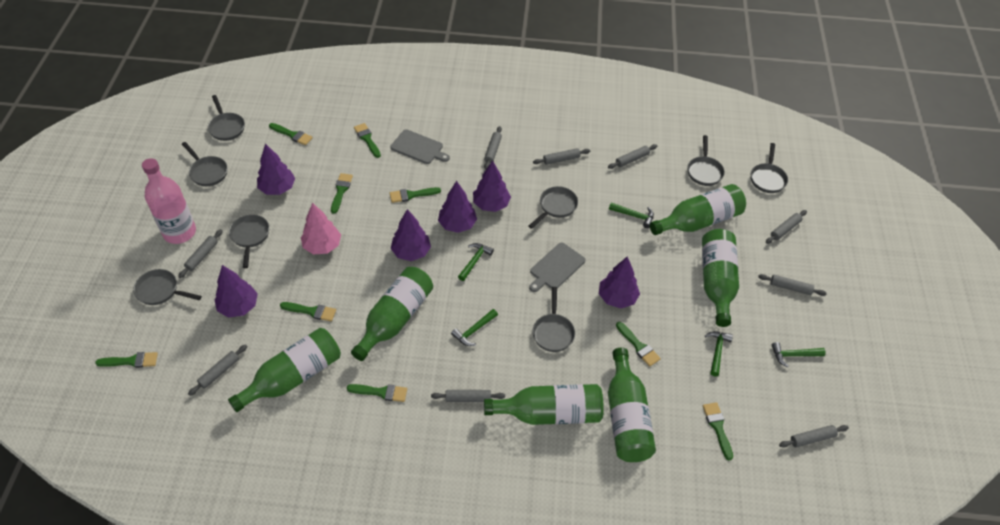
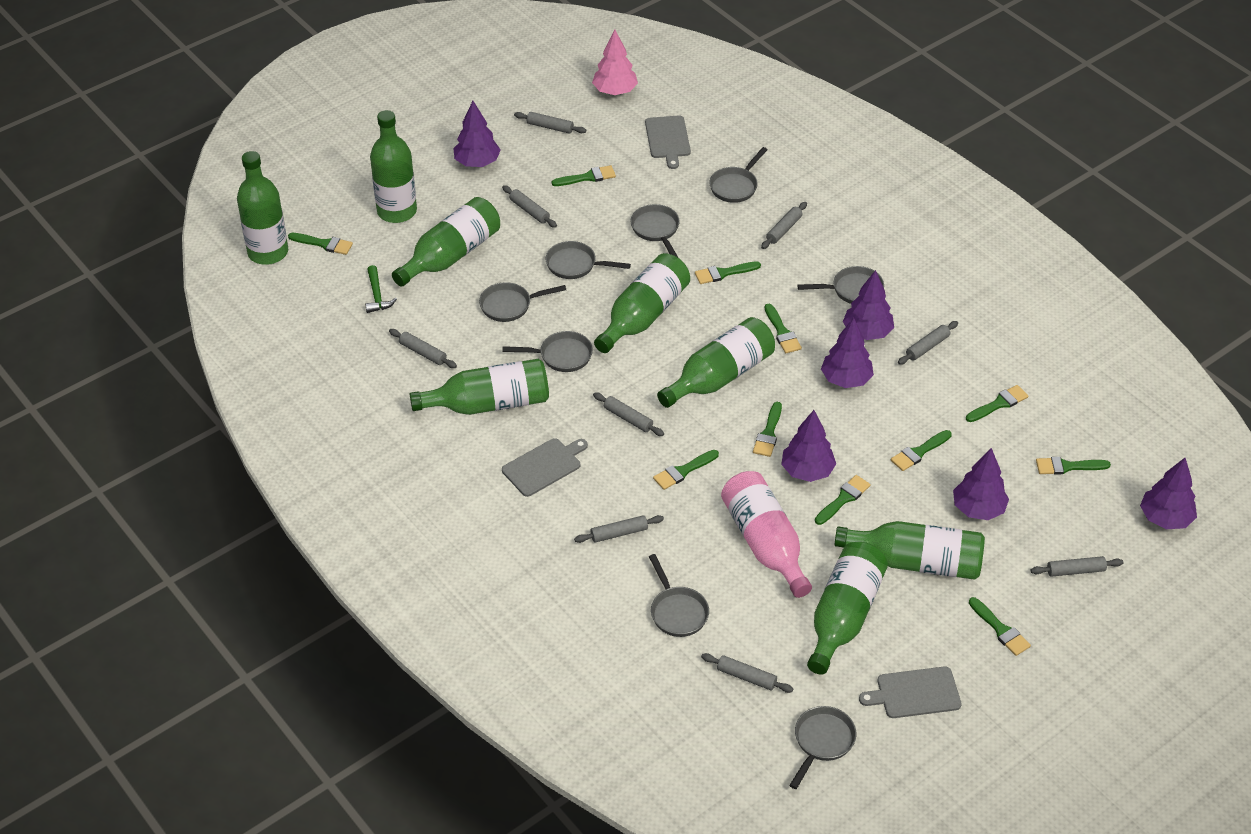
green bottle: 6 -> 8
green brush: 9 -> 11
green hammer: 5 -> 1
grey cutting board: 2 -> 3

